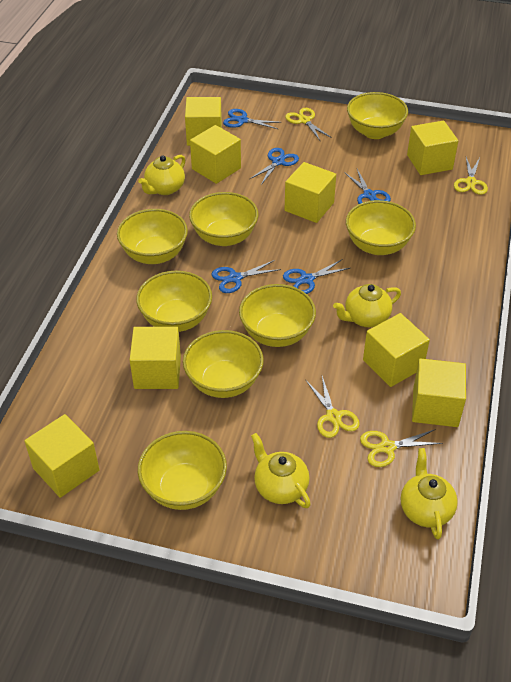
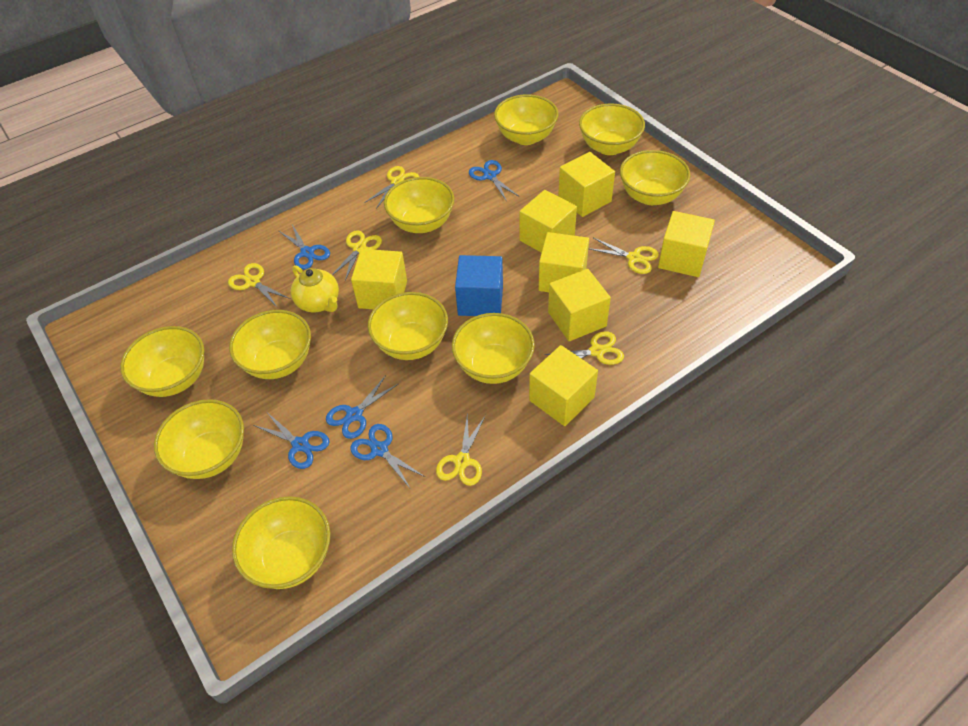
blue cube: 0 -> 1
yellow bowl: 8 -> 10
yellow cube: 8 -> 7
yellow scissors: 4 -> 6
yellow teapot: 4 -> 1

